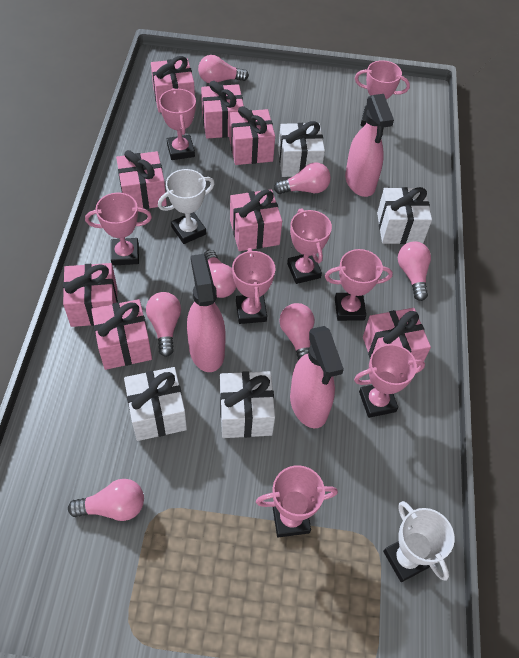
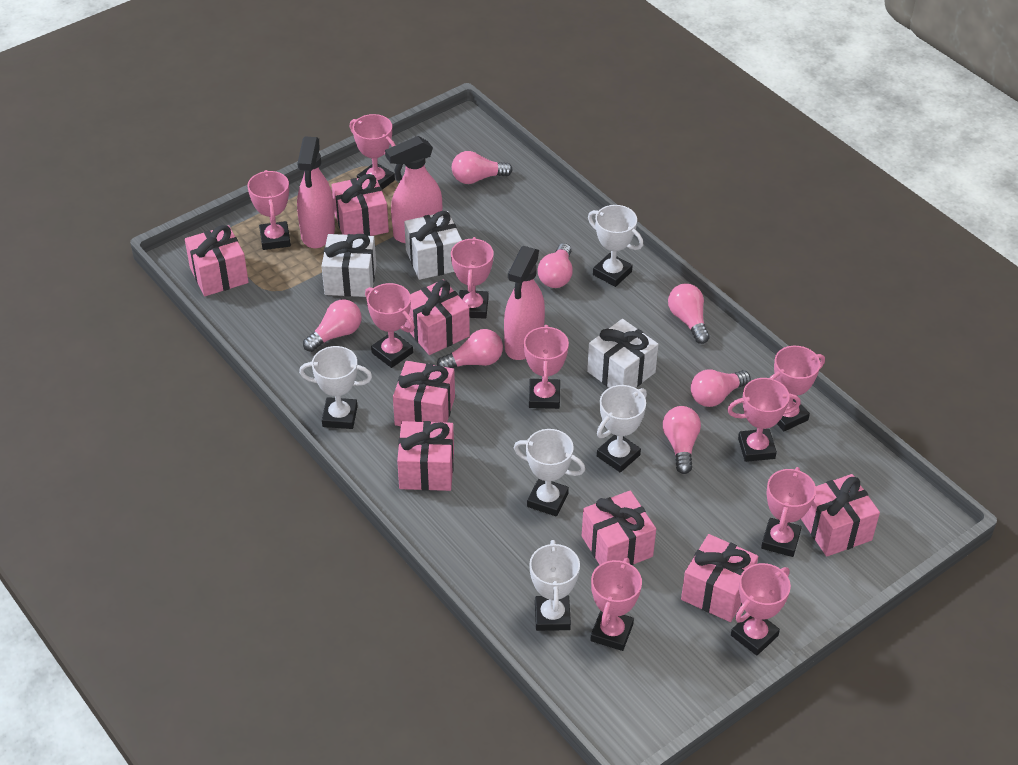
pink trophy: 8 -> 10
white gift: 4 -> 3
white trophy: 2 -> 5

